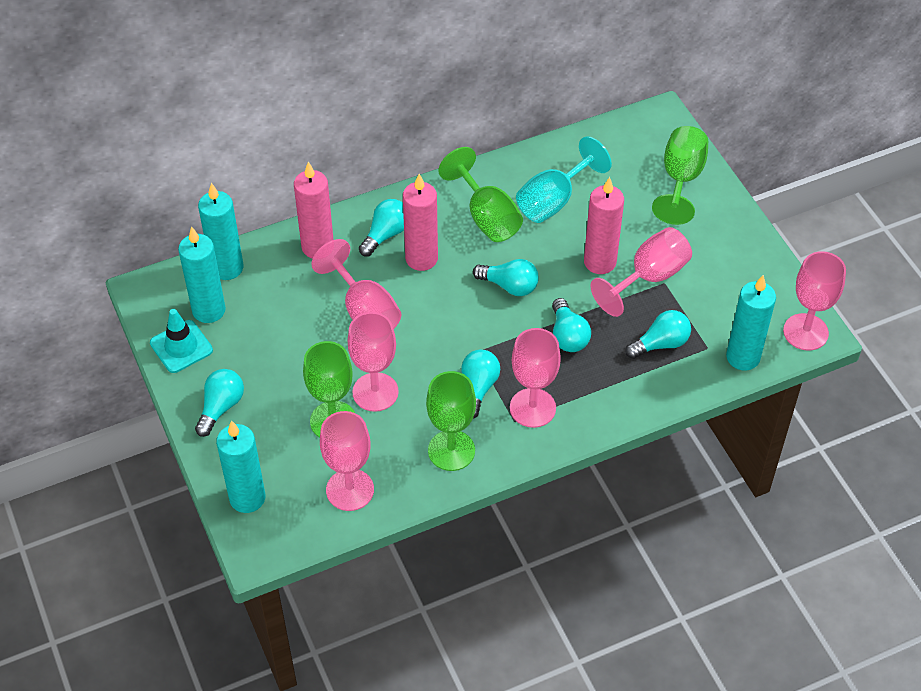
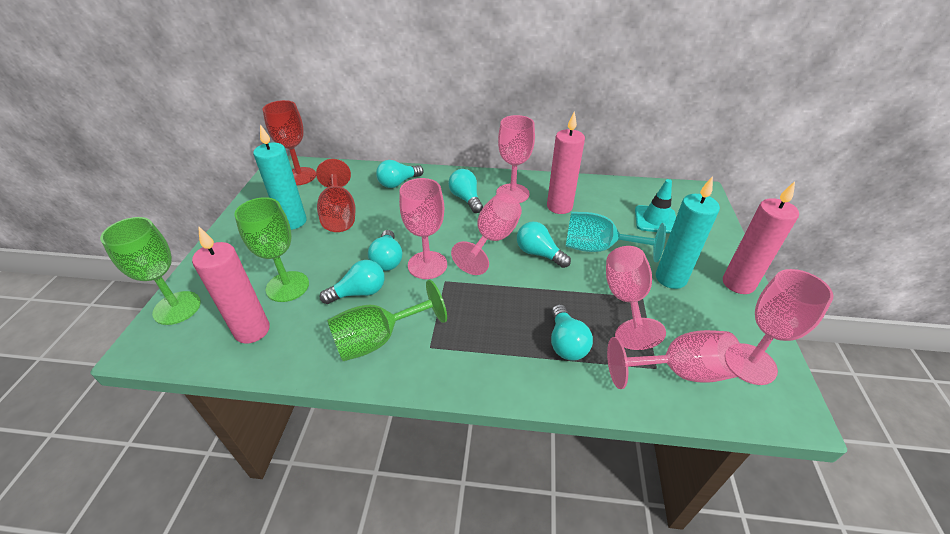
green goblet: 4 -> 3
red goblet: 0 -> 2
turquoise candle: 4 -> 2

